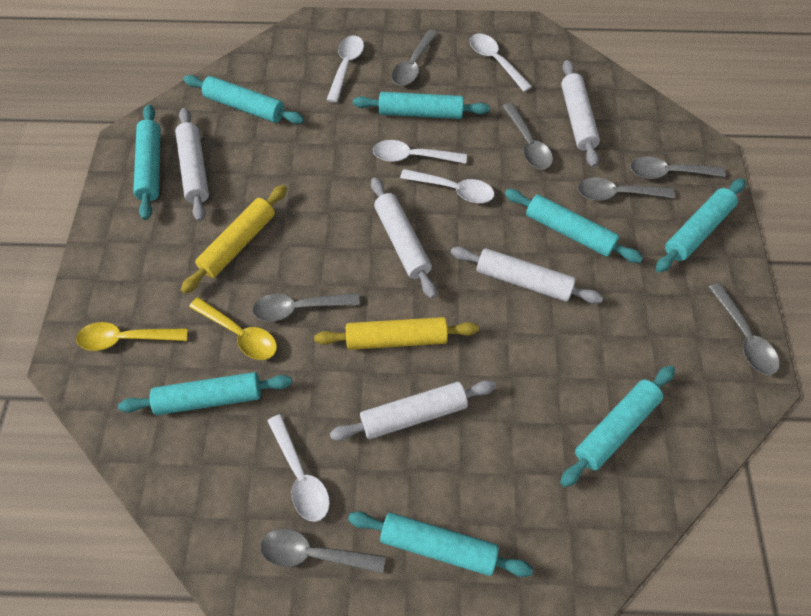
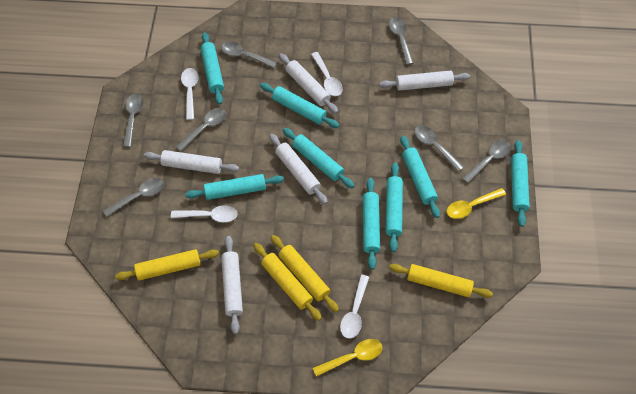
white spoon: 5 -> 4
yellow rolling pin: 2 -> 4

